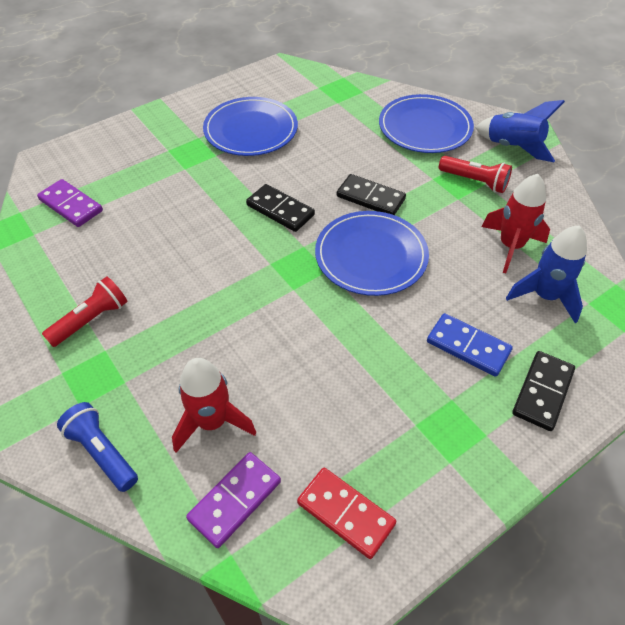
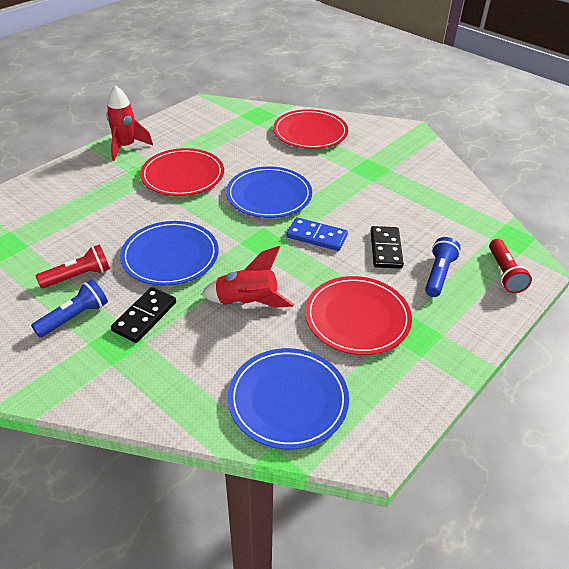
black domino: 3 -> 2
blue flashlight: 1 -> 2
blue rocket: 2 -> 0
purple domino: 2 -> 0
red domino: 1 -> 0
red plate: 0 -> 3

